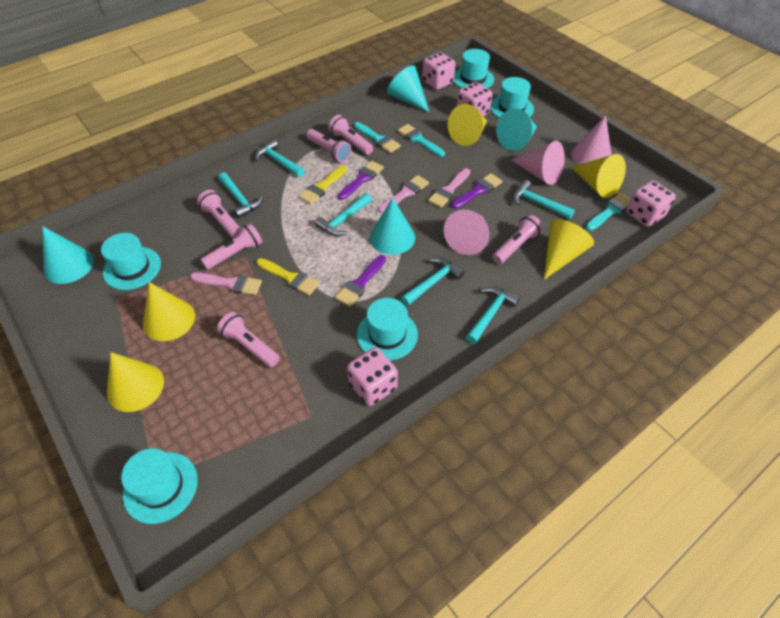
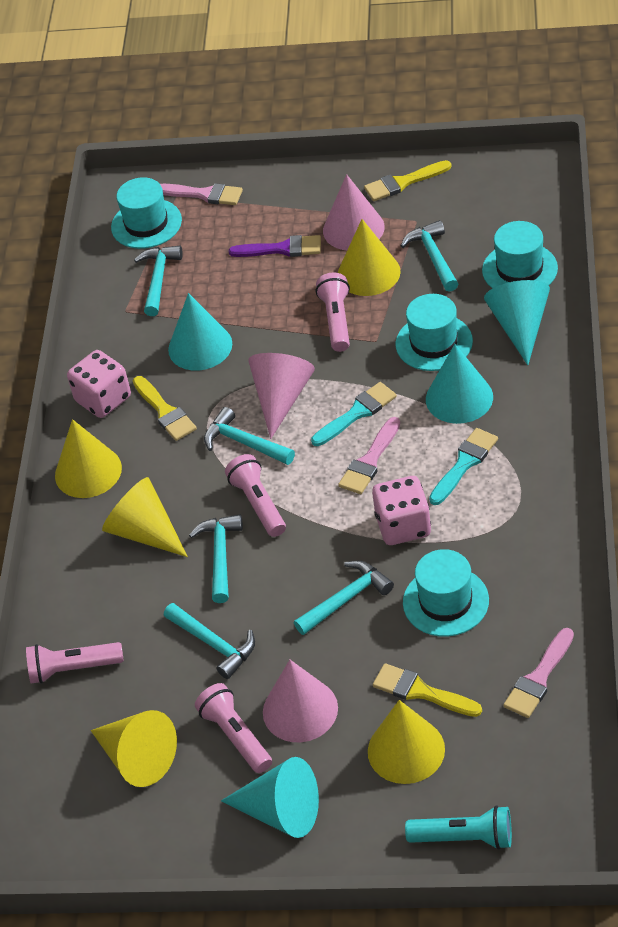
pink dice: 4 -> 2
pink flashlight: 6 -> 4
purple brush: 3 -> 1
turquoise brush: 3 -> 2
turquoise flashlight: 0 -> 1
turquoise hat: 5 -> 4
yellow brush: 2 -> 3

